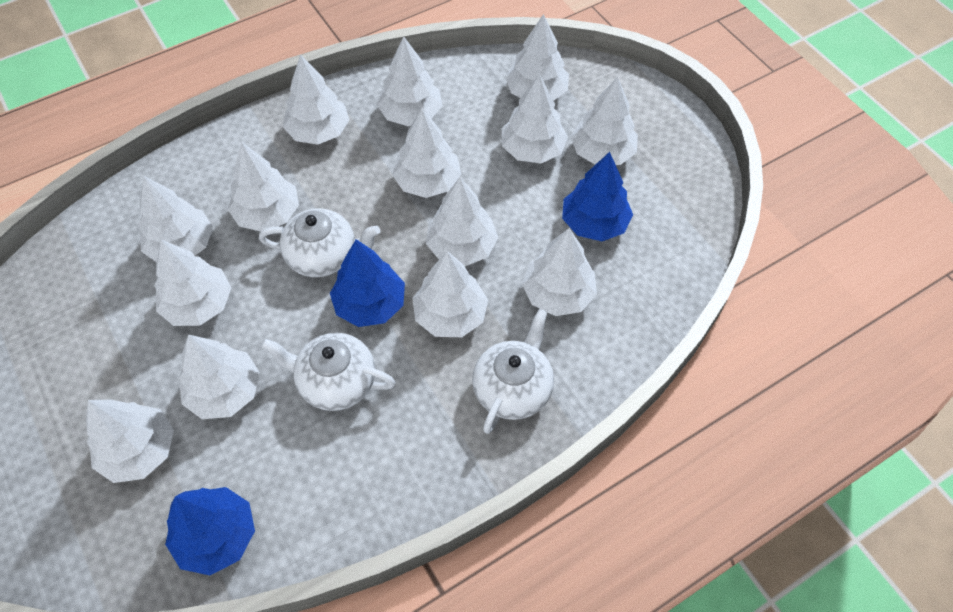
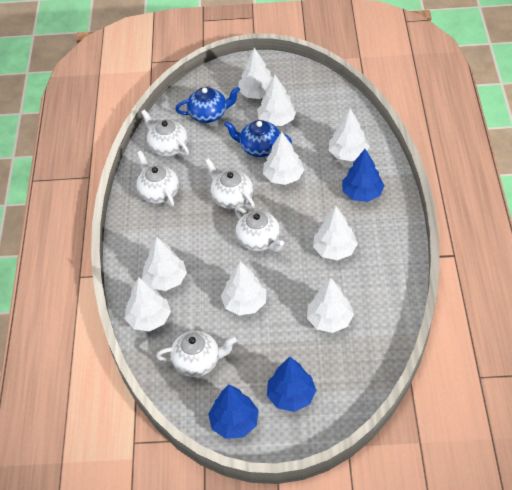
blue teapot: 0 -> 2
white teapot: 3 -> 5
white tree: 14 -> 9

